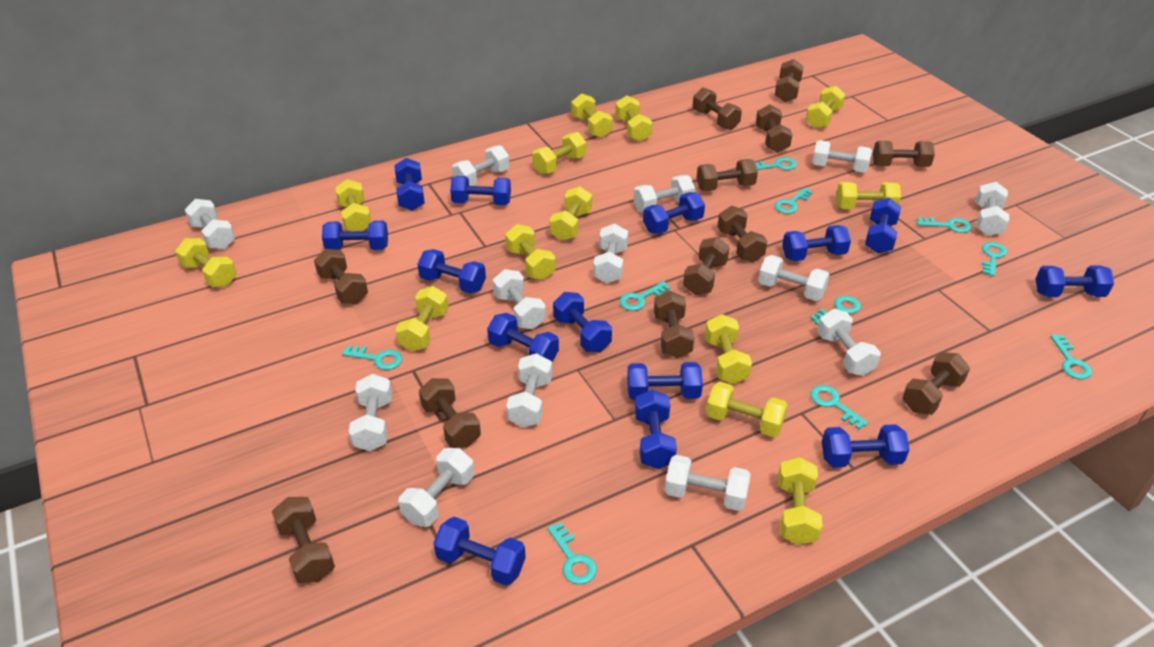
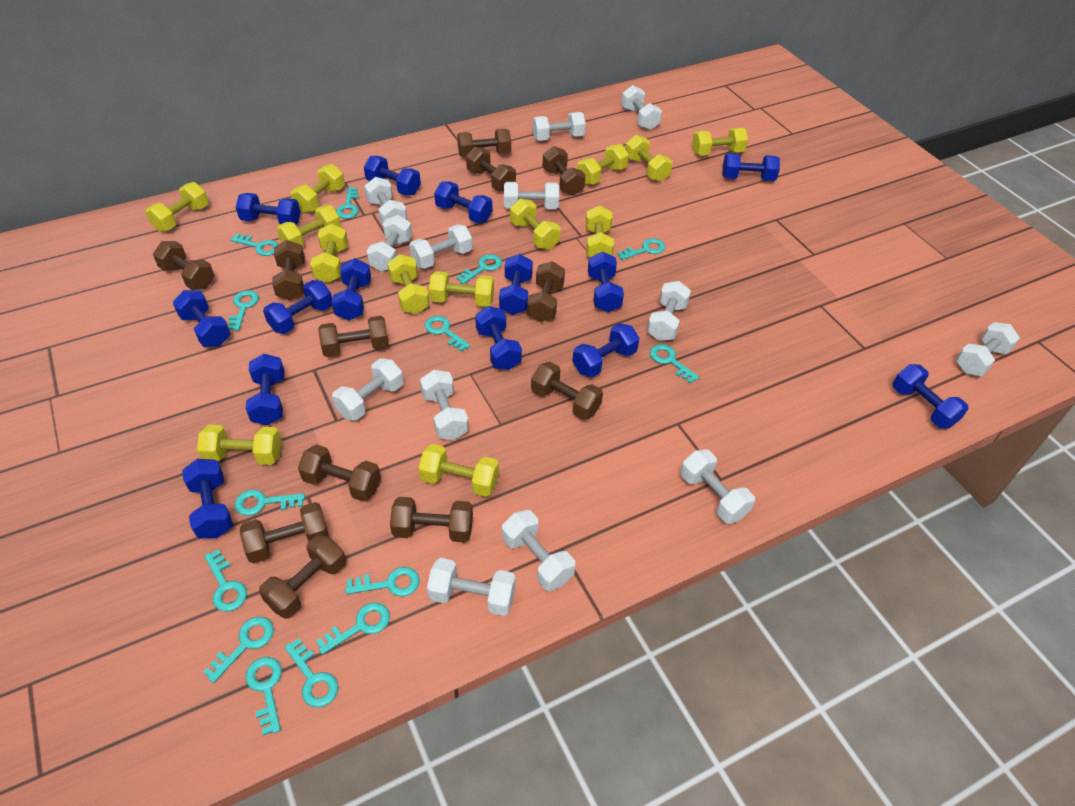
turquoise key: 10 -> 14

